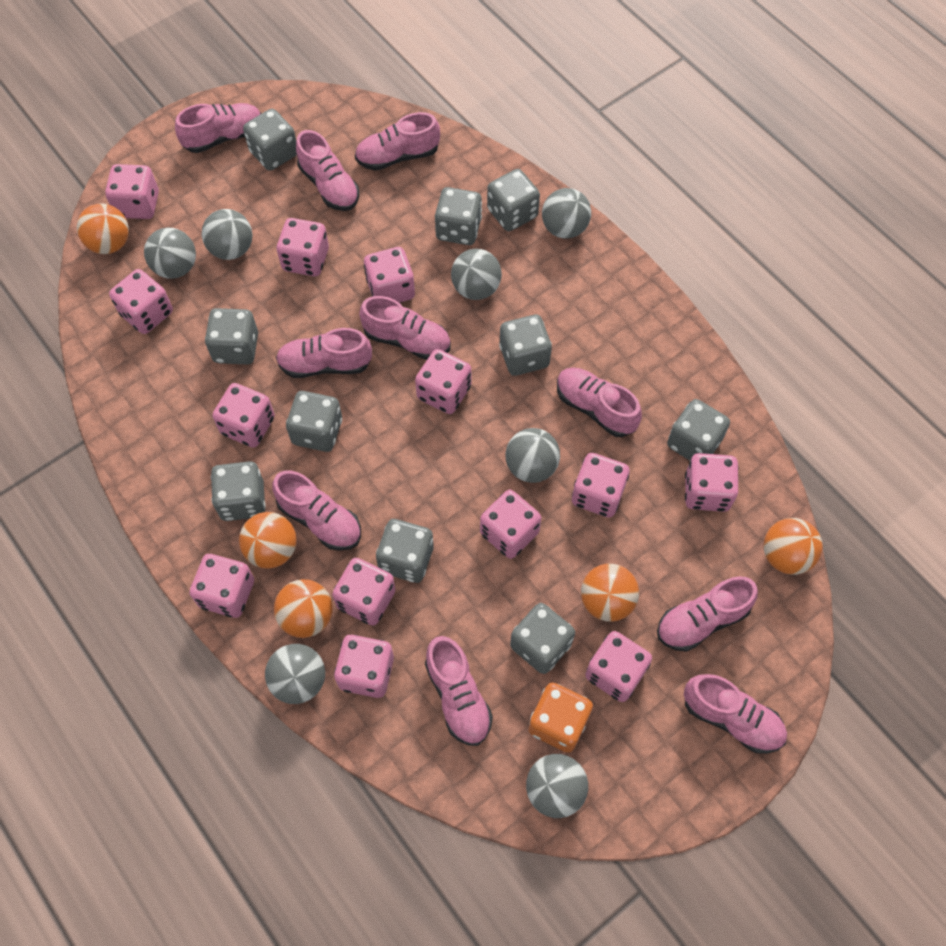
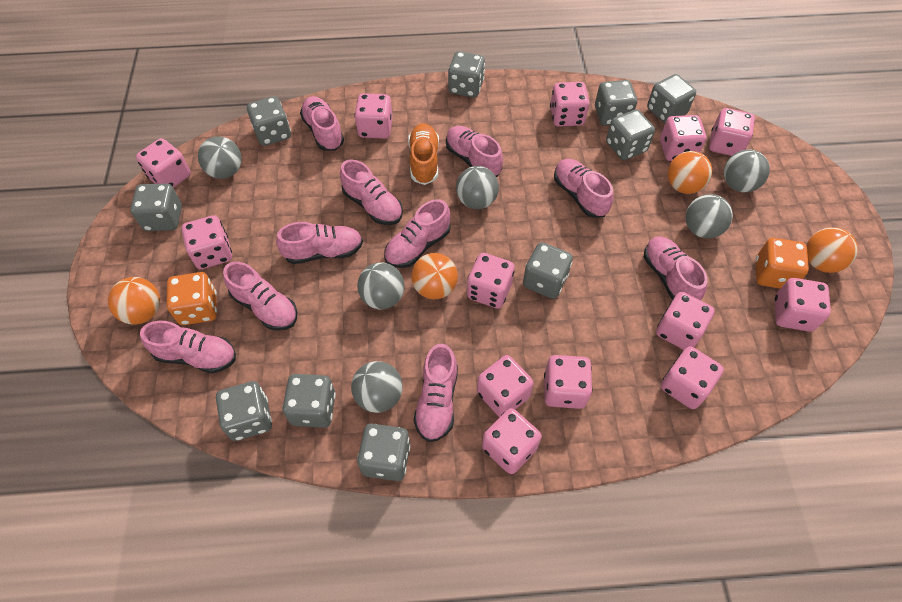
grey ball: 7 -> 6
orange ball: 5 -> 4
orange dice: 1 -> 2
orange shoe: 0 -> 1

